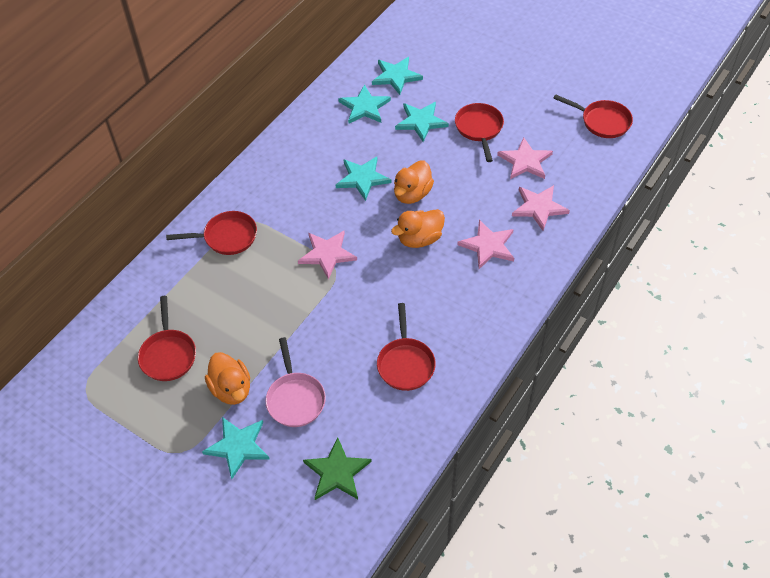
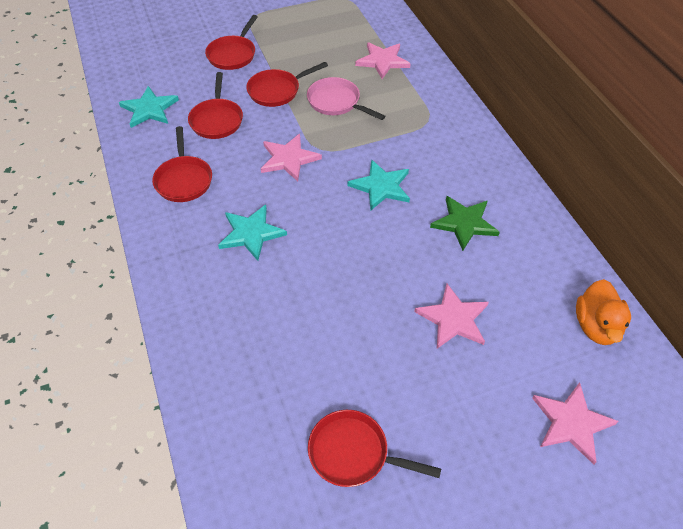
orange duck: 3 -> 1
turquoise star: 5 -> 3

